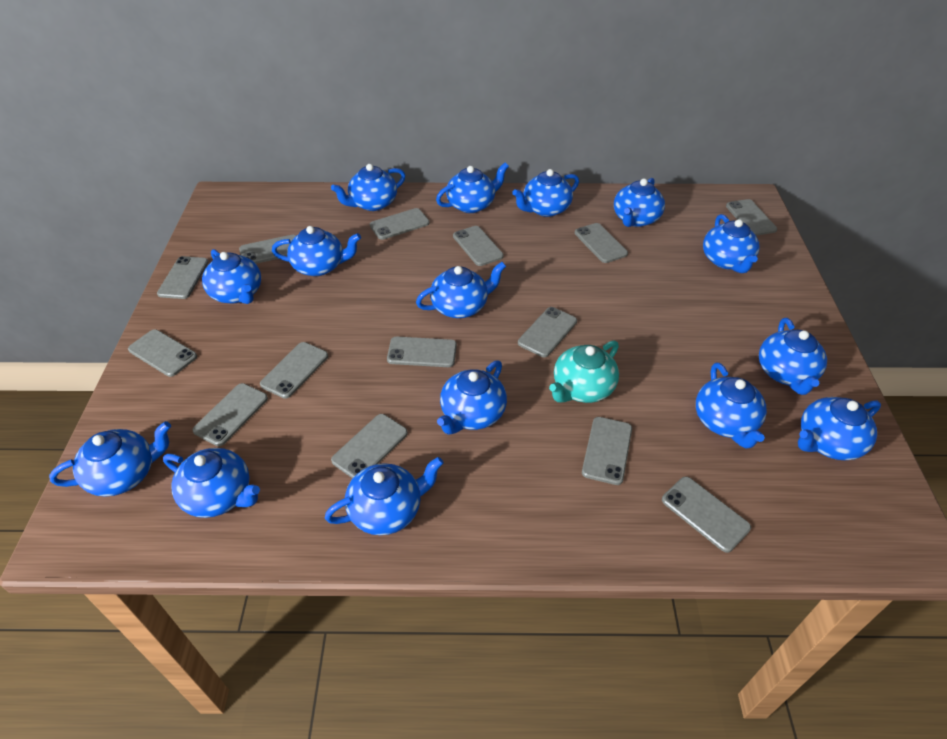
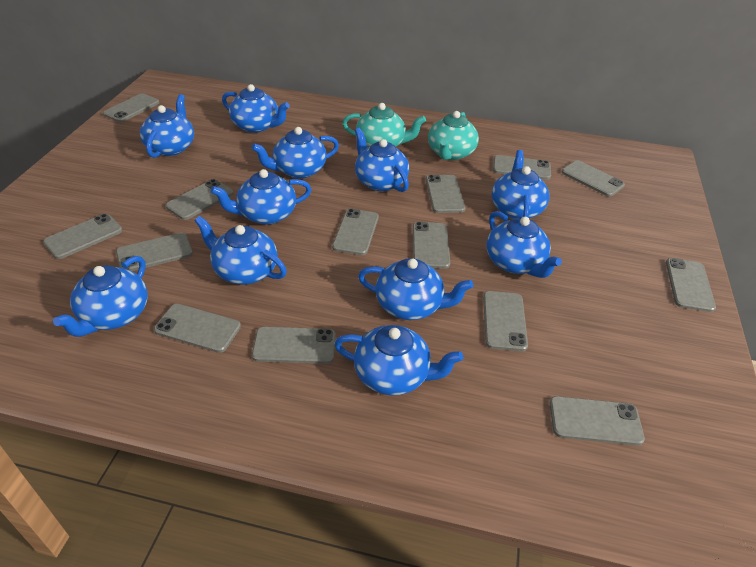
blue teapot: 15 -> 11
turquoise teapot: 1 -> 2

